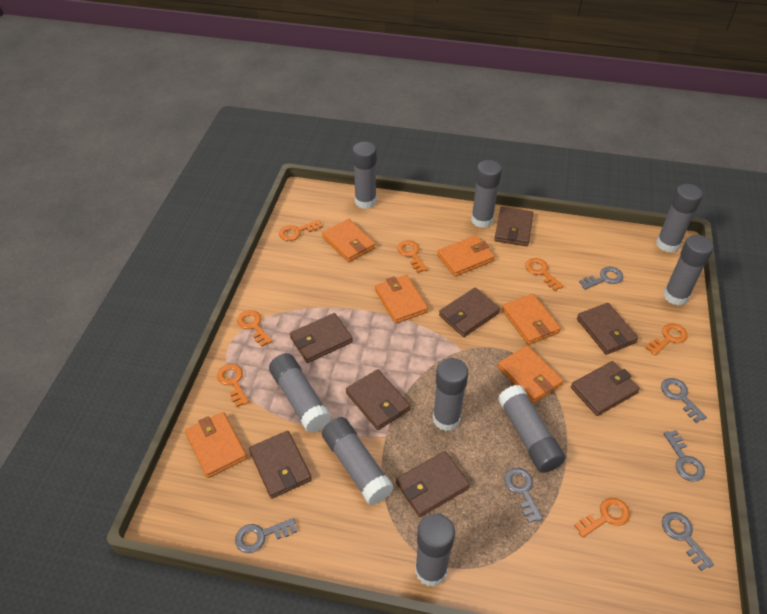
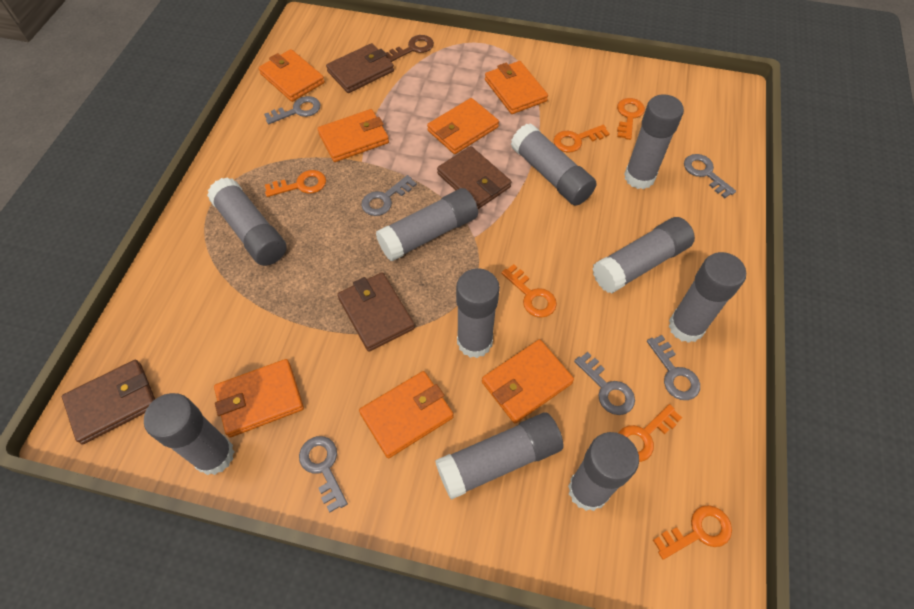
brown key: 0 -> 1
brown wallet: 8 -> 4
grey glue stick: 9 -> 10
orange key: 7 -> 6
orange wallet: 6 -> 7

